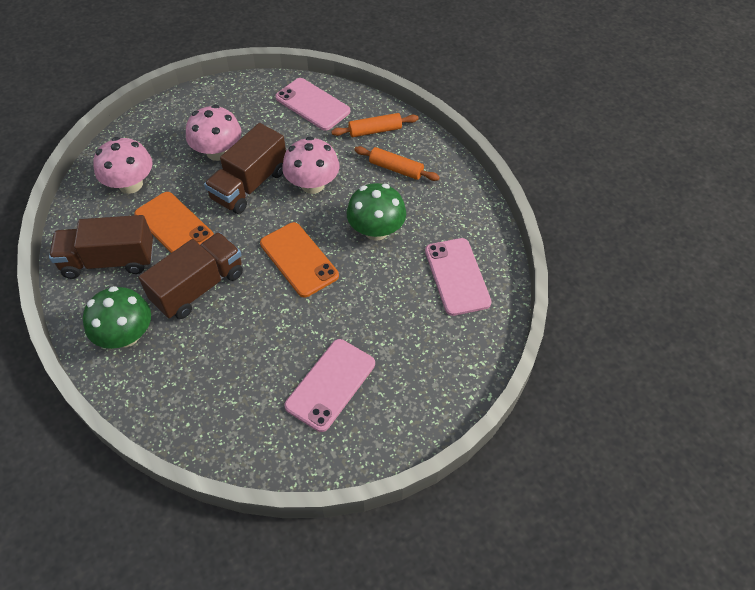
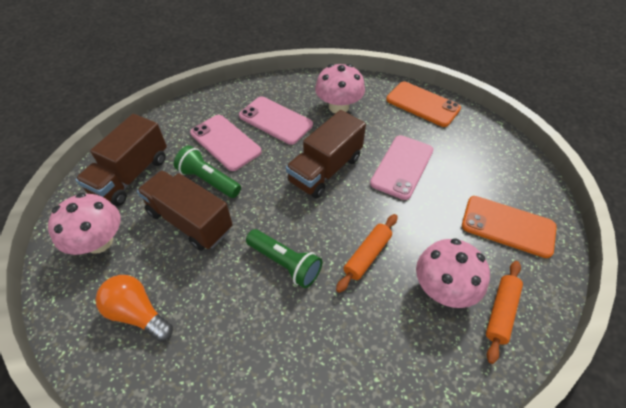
green flashlight: 0 -> 2
green mushroom: 2 -> 0
orange light bulb: 0 -> 1

